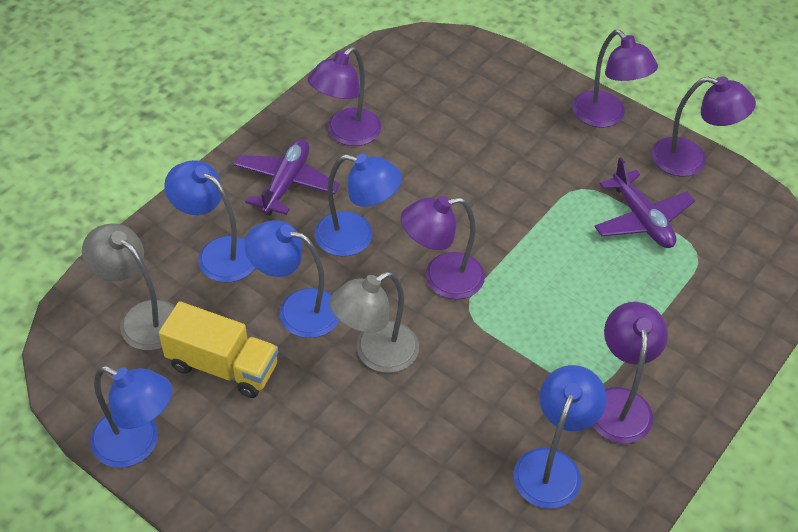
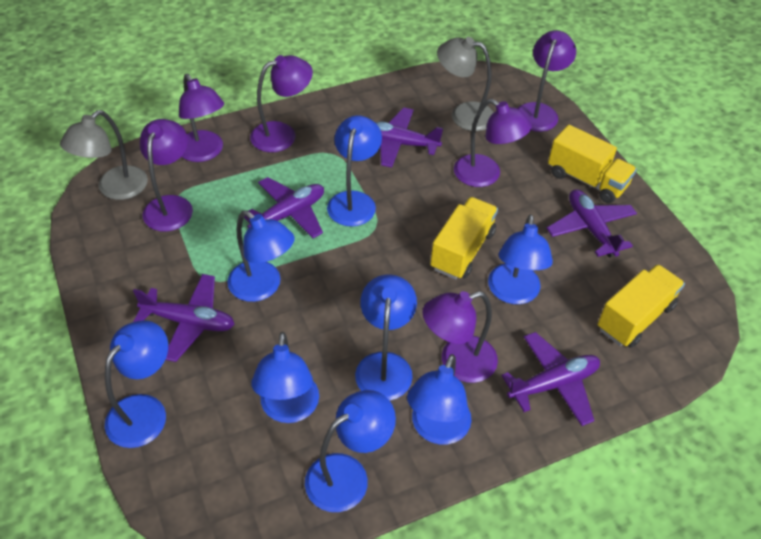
blue lamp: 5 -> 8
purple lamp: 5 -> 6
purple plane: 2 -> 5
yellow truck: 1 -> 3

